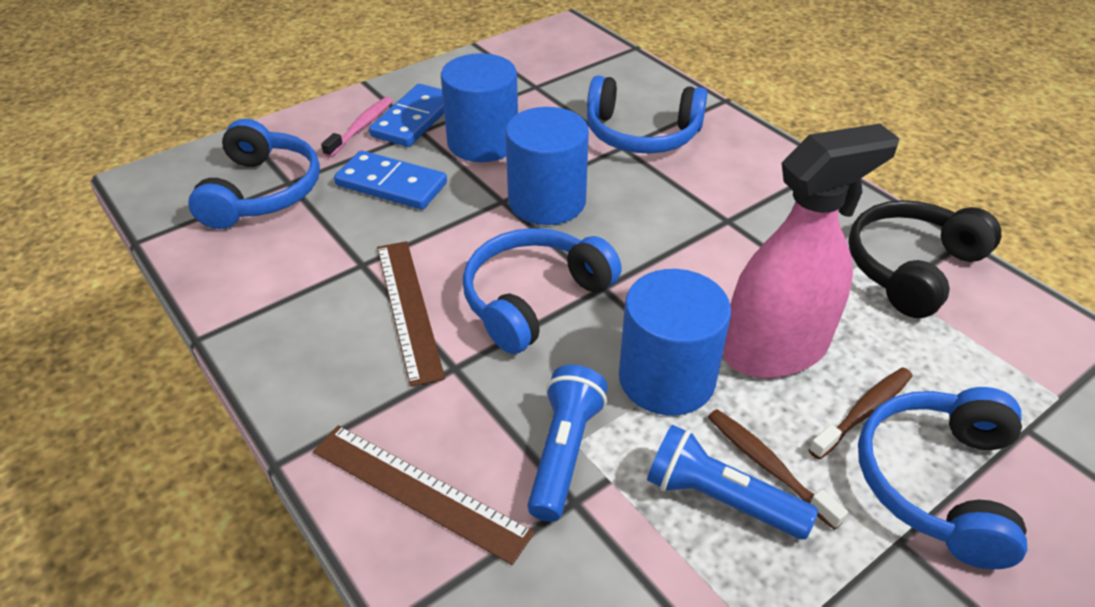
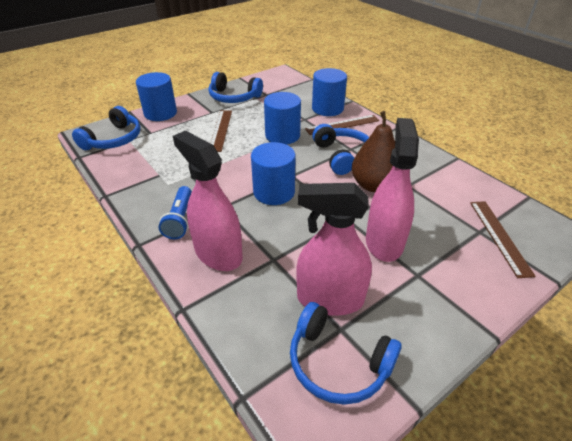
black headphones: 1 -> 0
blue cylinder: 3 -> 4
blue domino: 2 -> 0
blue flashlight: 2 -> 1
brown pear: 0 -> 1
brown ruler: 2 -> 3
brown toothbrush: 2 -> 0
pink spray bottle: 1 -> 3
pink toothbrush: 1 -> 0

